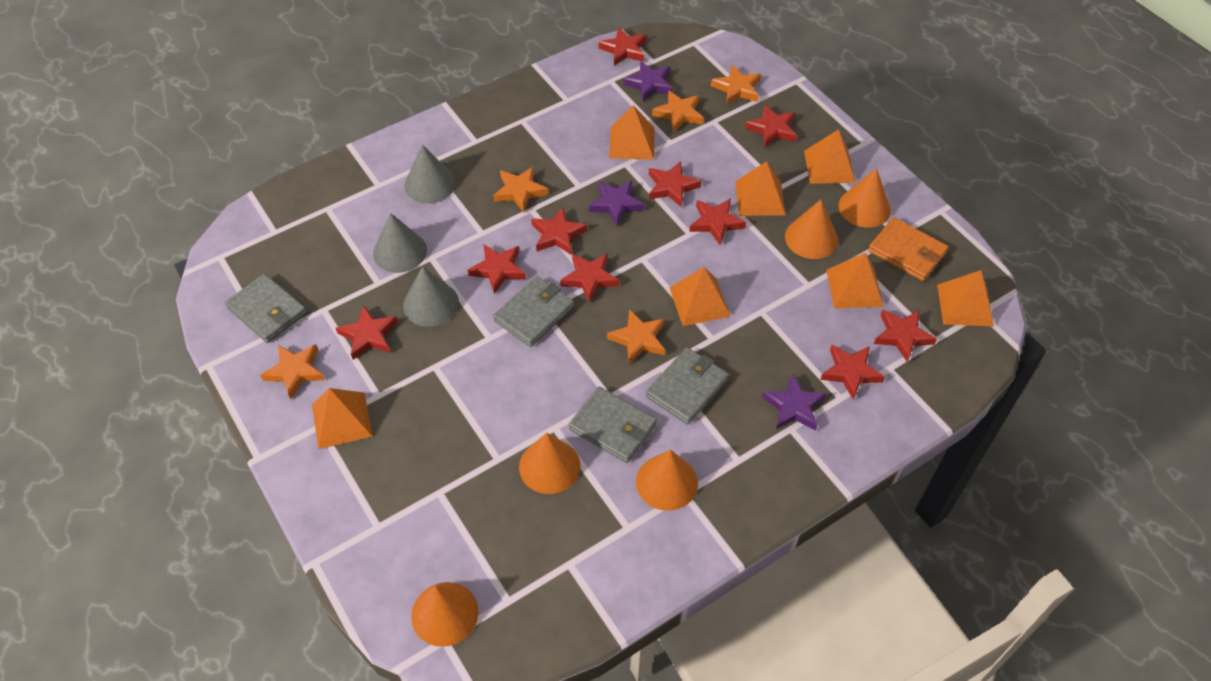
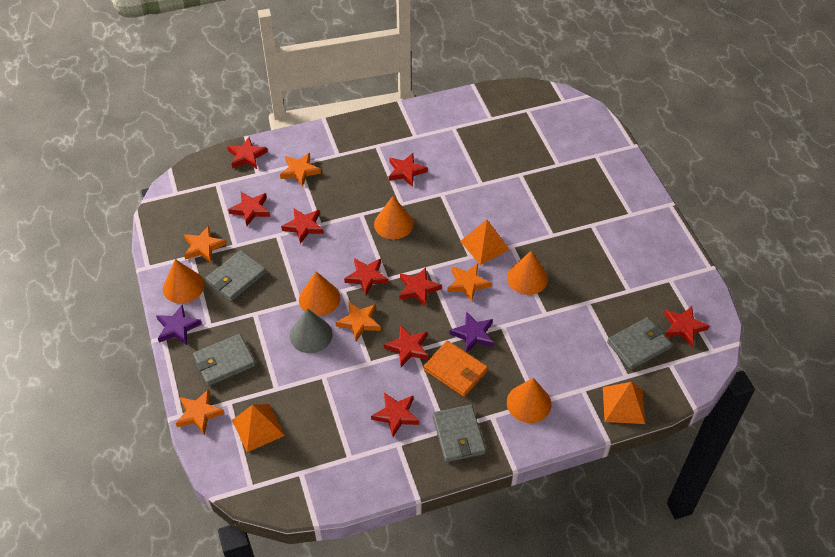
grey cone: 3 -> 1
orange pyramid: 7 -> 3
purple star: 3 -> 2
red star: 10 -> 9

